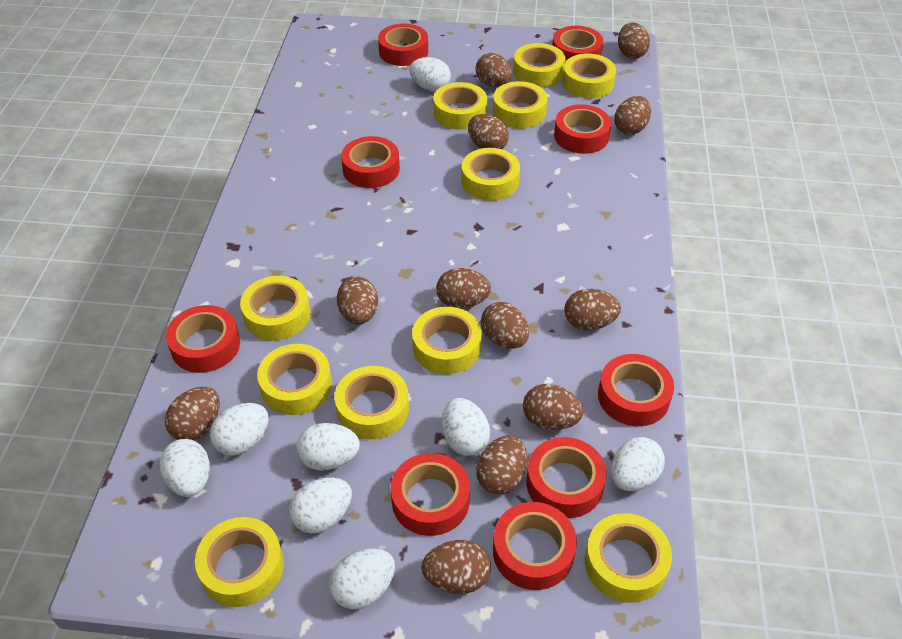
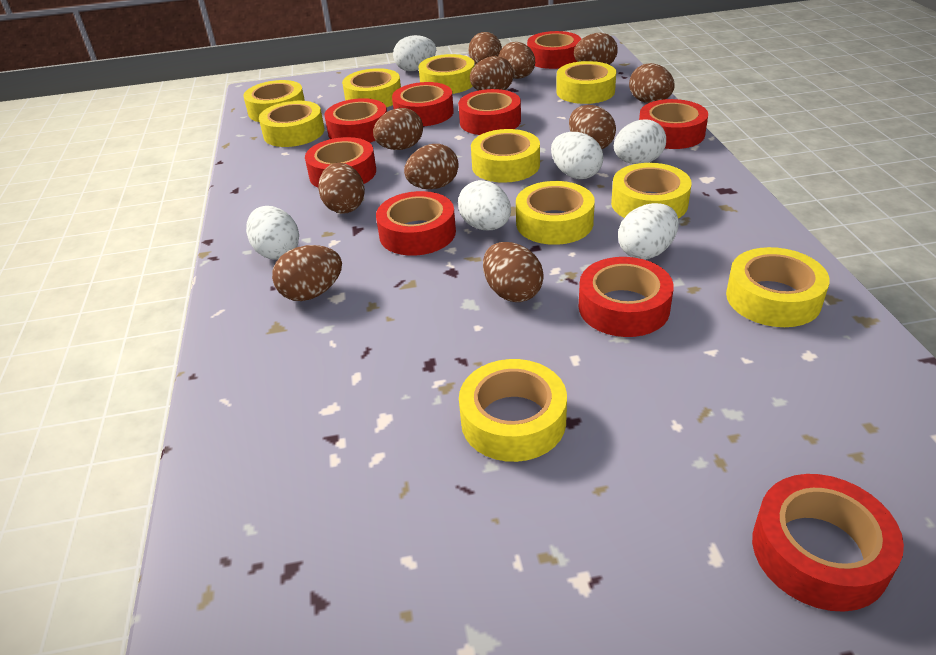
brown egg: 12 -> 11
white egg: 8 -> 6
yellow tape: 11 -> 10

